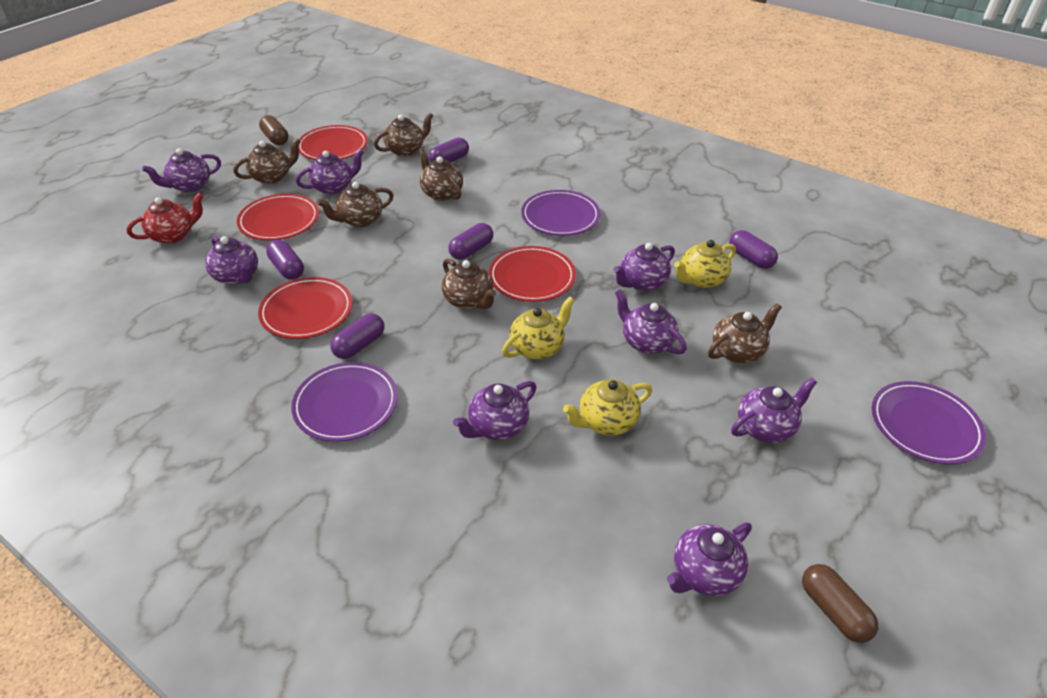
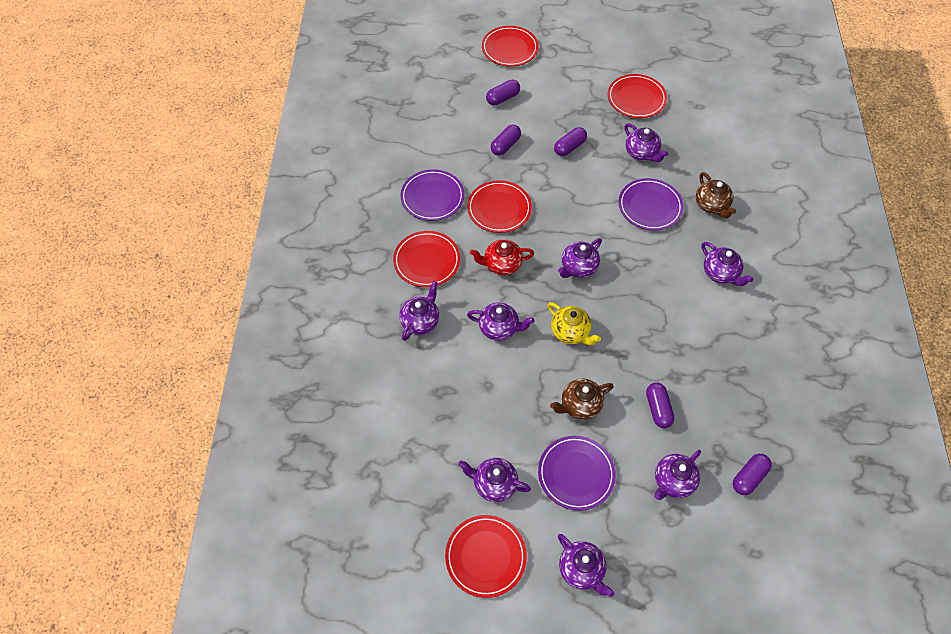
brown capsule: 2 -> 0
brown teapot: 6 -> 2
red plate: 4 -> 5
yellow teapot: 3 -> 1

